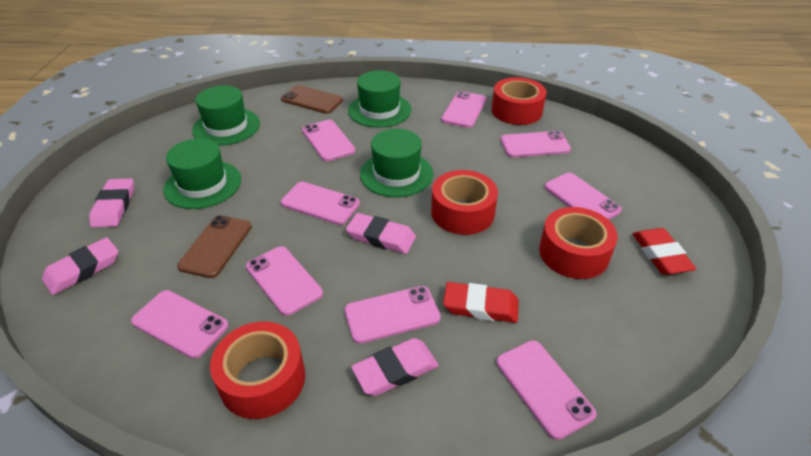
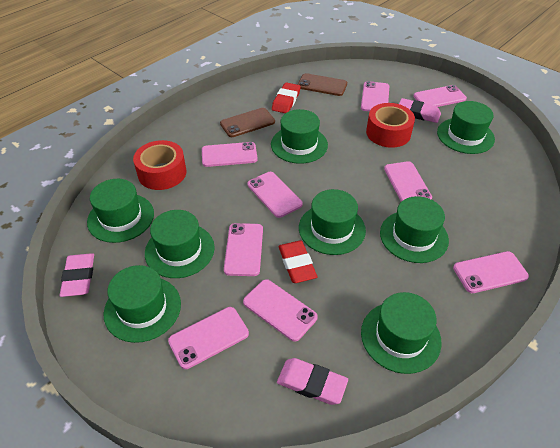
green hat: 4 -> 8
pink eraser: 4 -> 3
red tape: 4 -> 2

